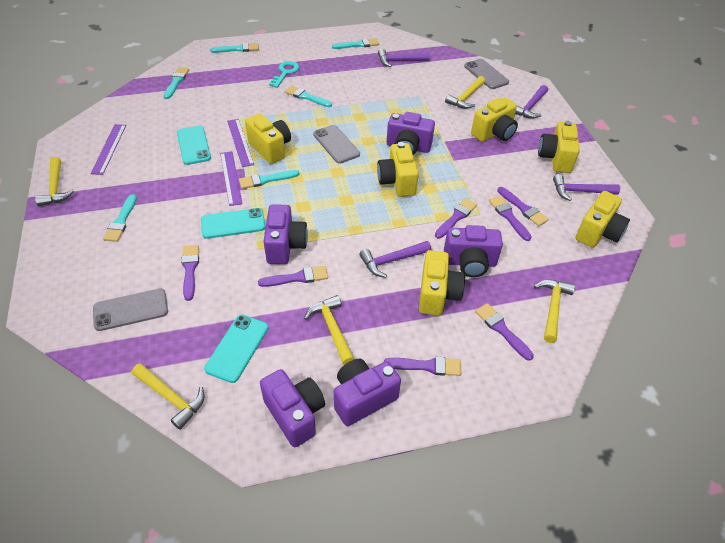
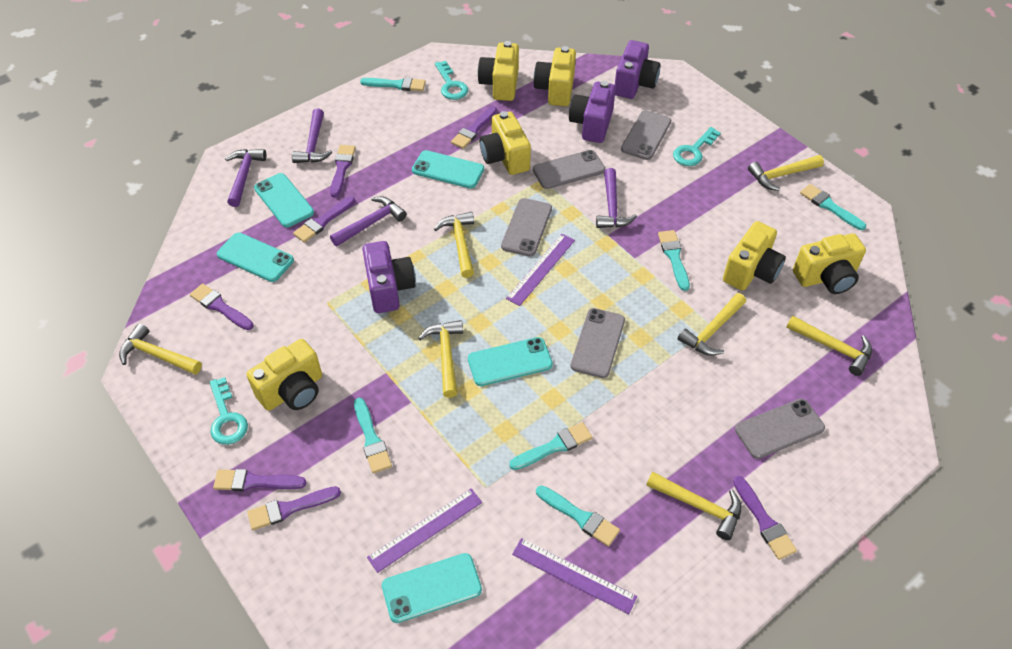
grey phone: 3 -> 5
purple camera: 5 -> 3
turquoise key: 1 -> 3
turquoise phone: 3 -> 5
yellow hammer: 5 -> 7

